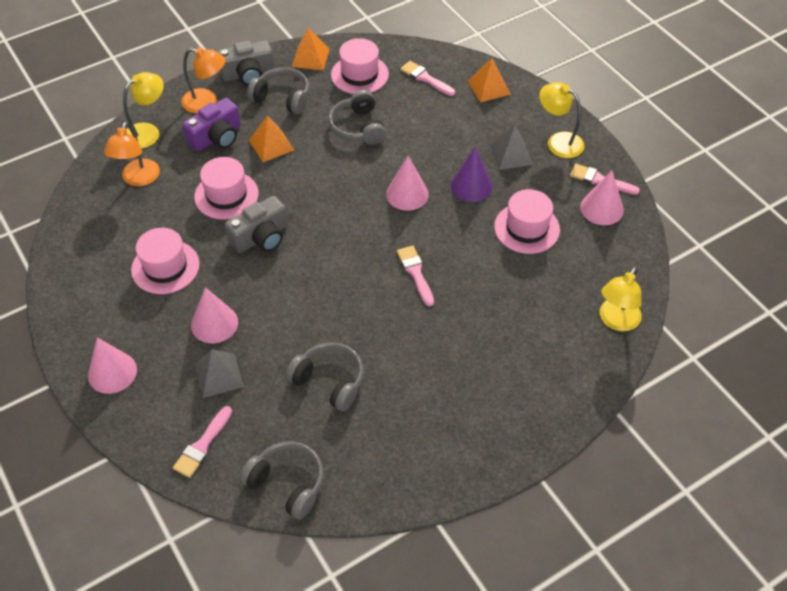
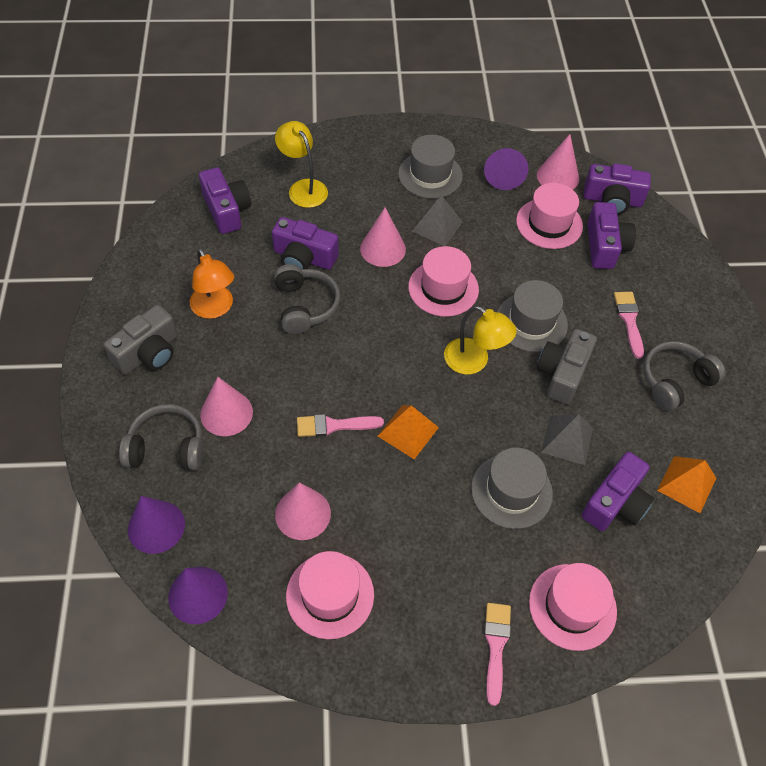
grey hat: 0 -> 3
grey headphones: 4 -> 3
orange lamp: 2 -> 1
orange pyramid: 3 -> 2
pink brush: 4 -> 3
purple camera: 1 -> 5
purple cone: 1 -> 3
yellow lamp: 3 -> 2

